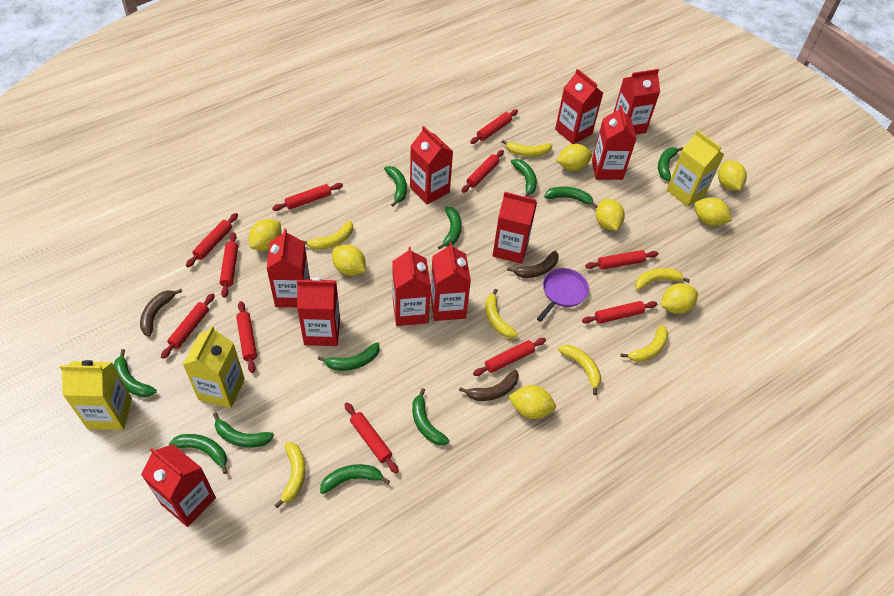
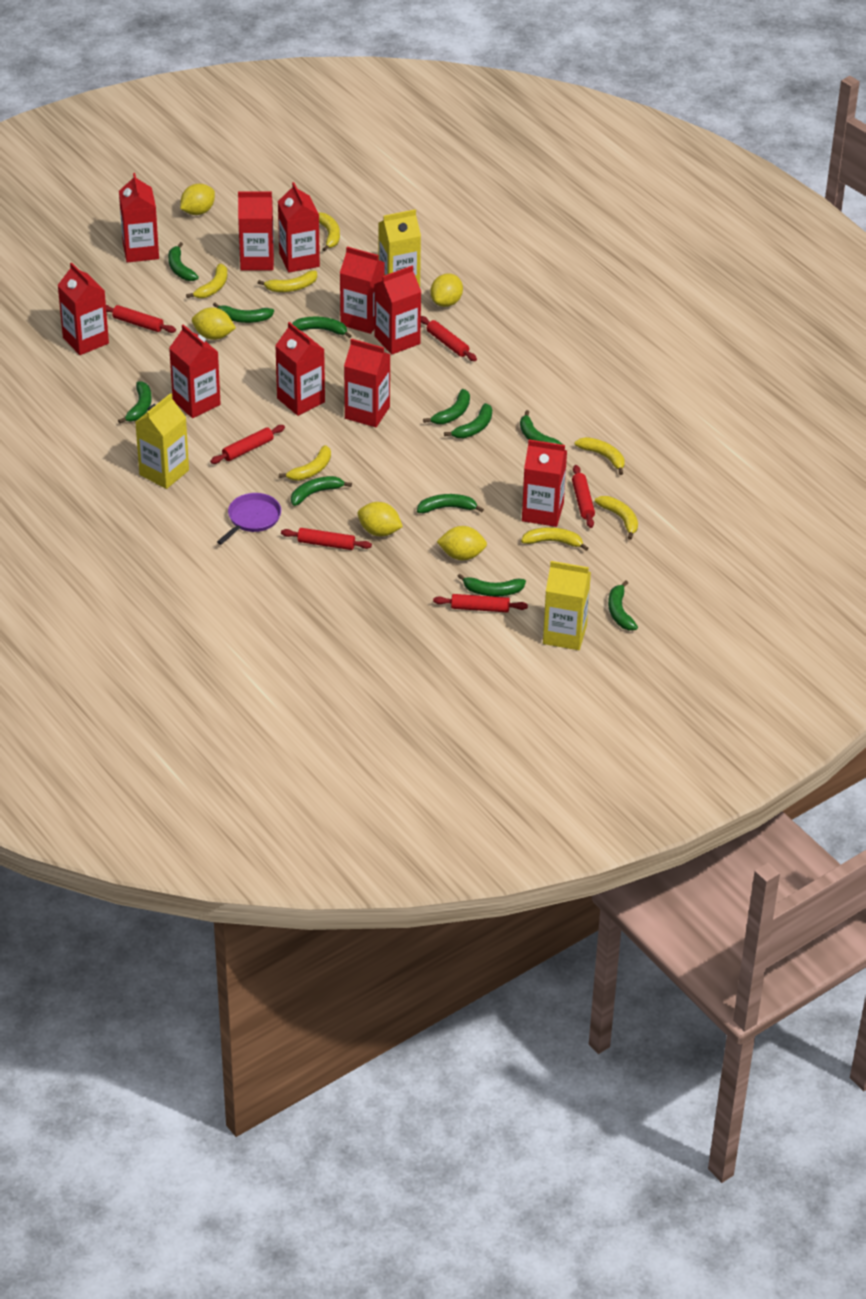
brown banana: 3 -> 0
red rolling pin: 11 -> 6
yellow lemon: 8 -> 5

